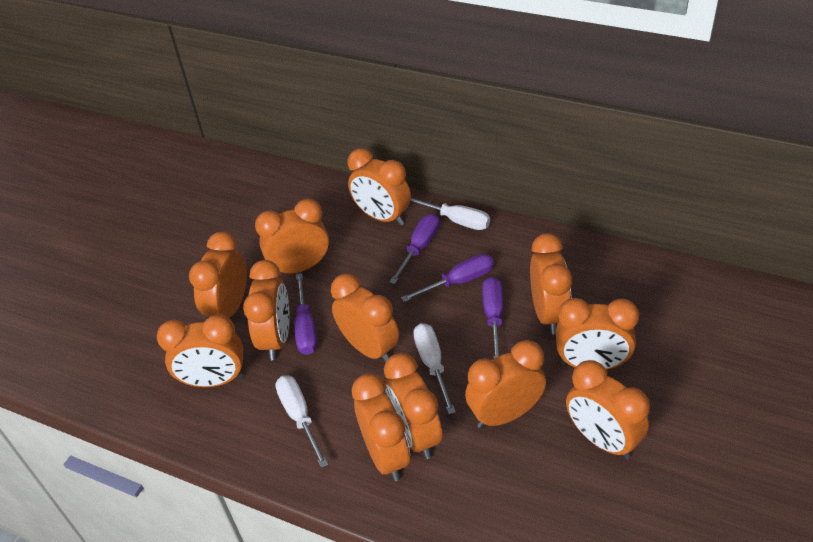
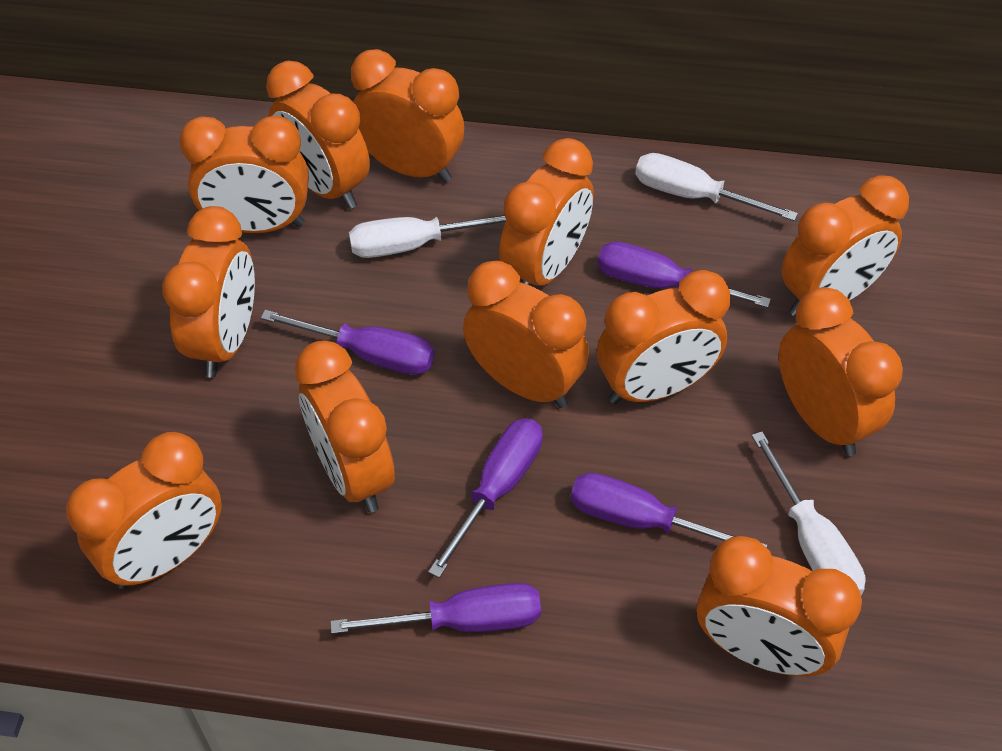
purple screwdriver: 4 -> 5

